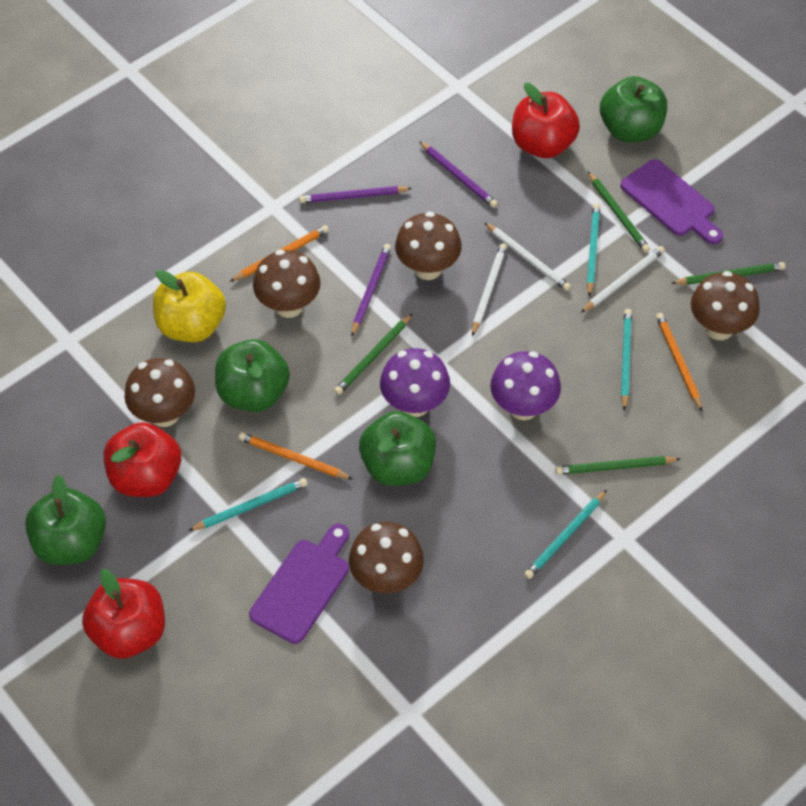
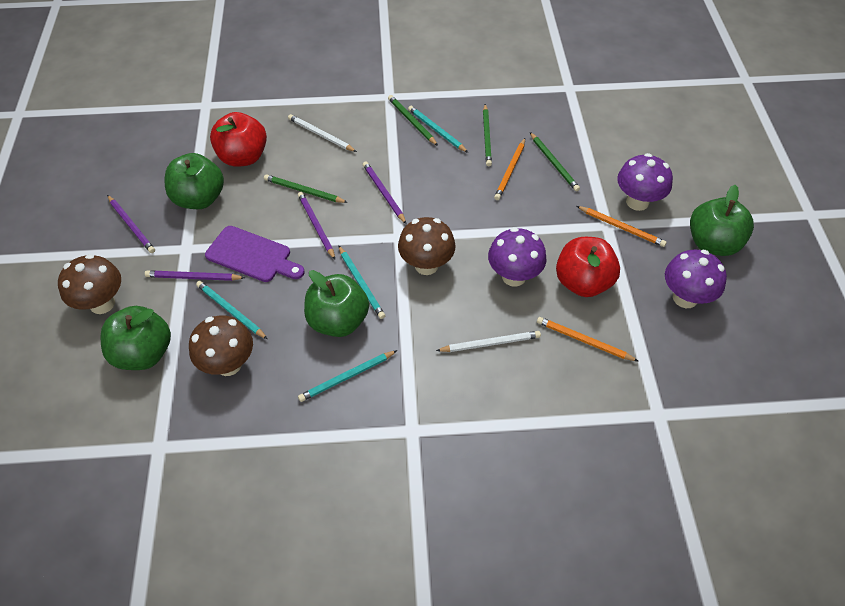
brown mushroom: 5 -> 3
purple cutting board: 2 -> 1
purple mushroom: 2 -> 3
purple pencil: 3 -> 4
red apple: 3 -> 2
white pencil: 3 -> 2
yellow apple: 1 -> 0

